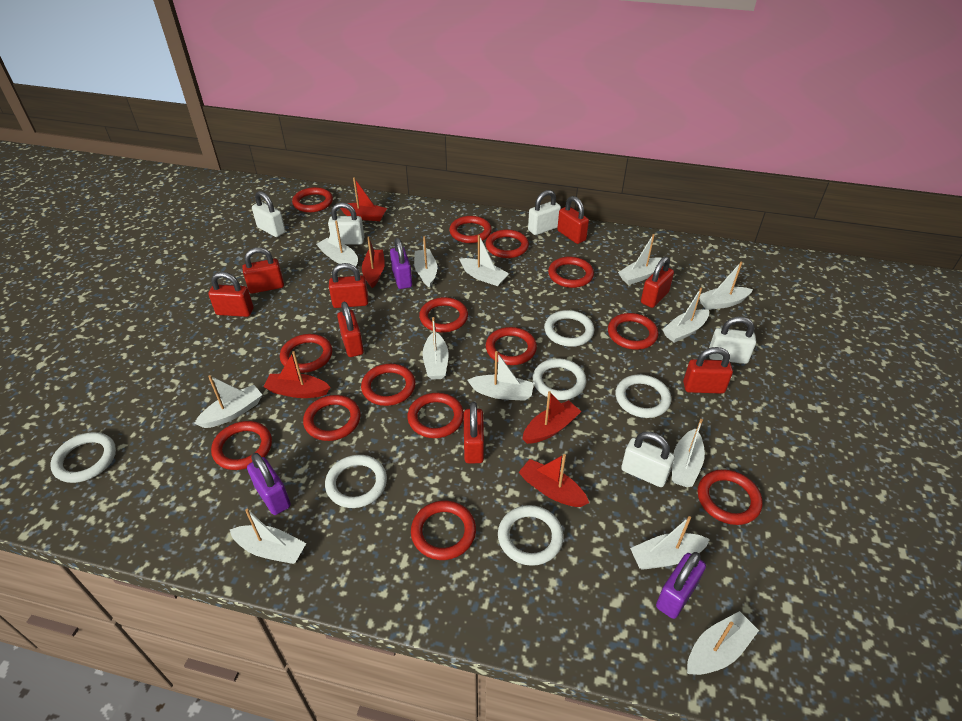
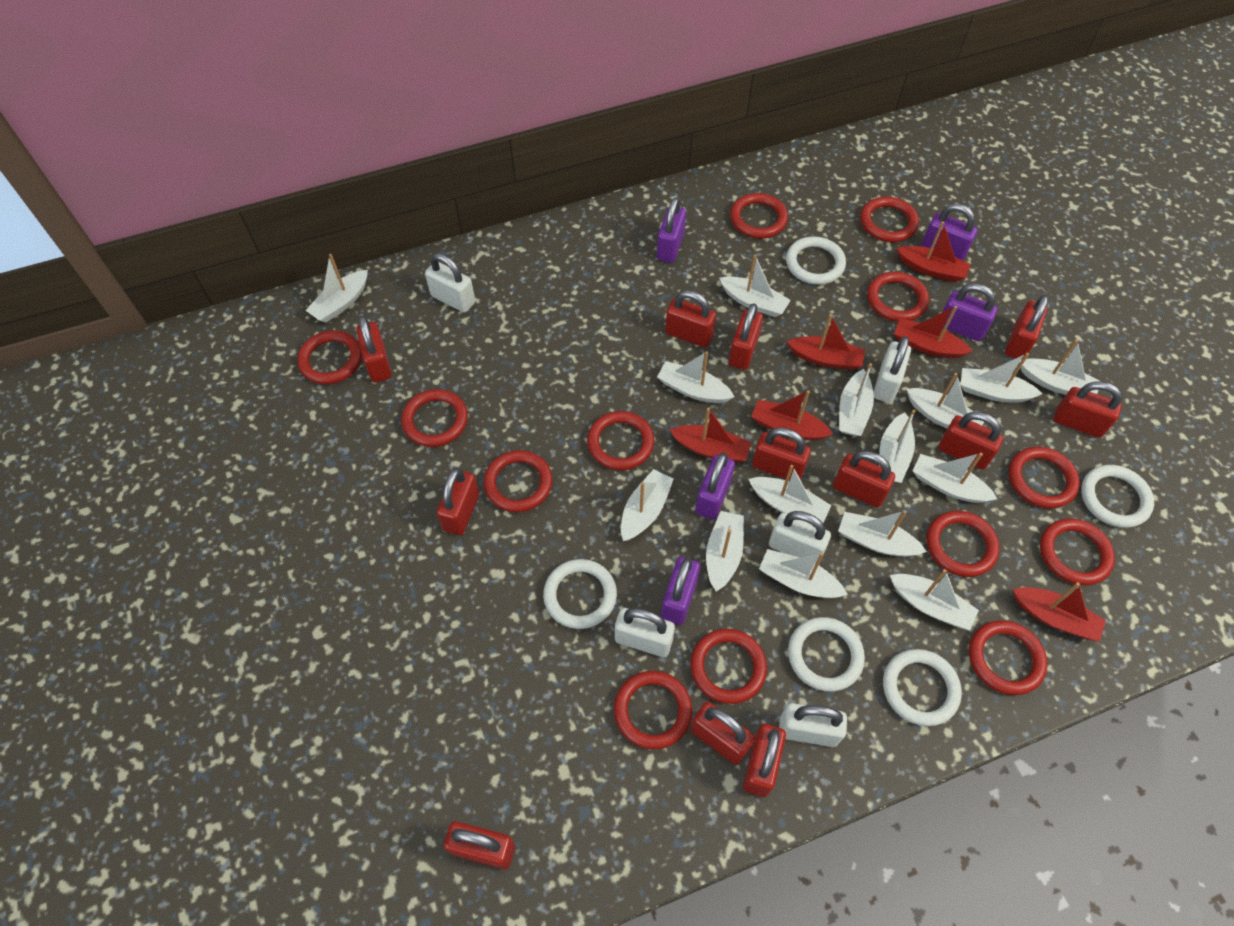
purple padlock: 3 -> 5
red boat: 5 -> 6
red padlock: 8 -> 12
red ring: 14 -> 13
white boat: 13 -> 15
white ring: 6 -> 5

